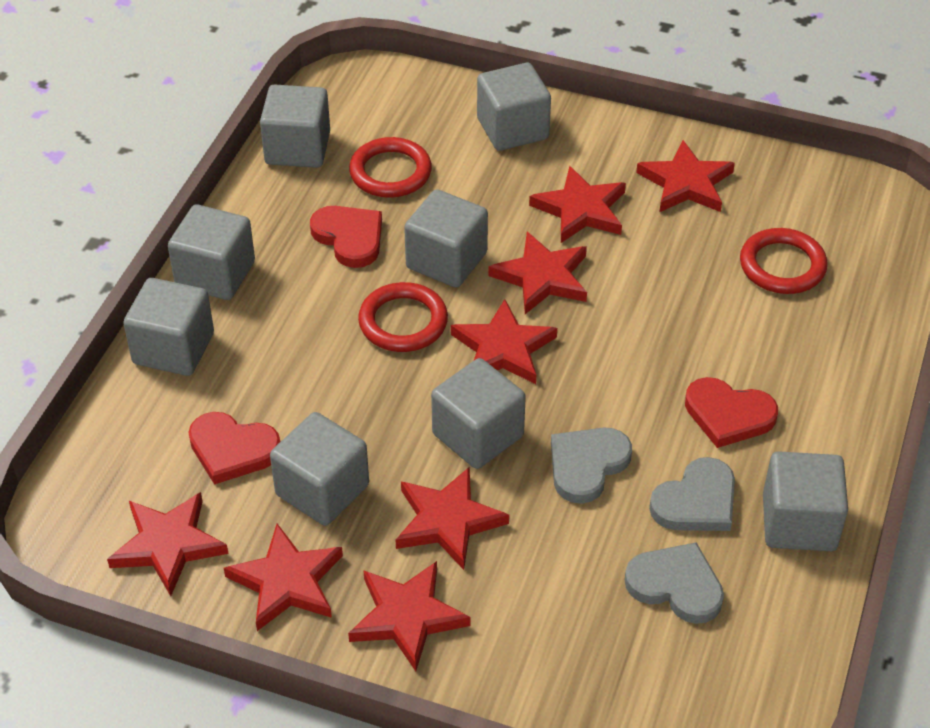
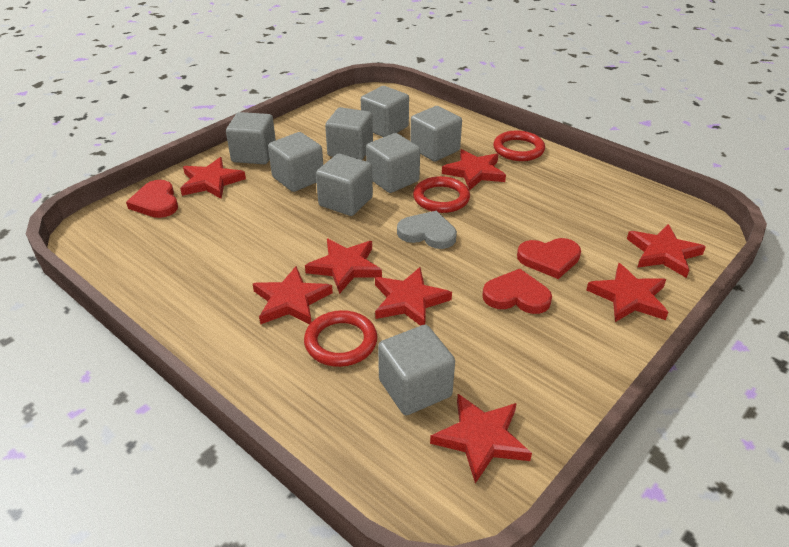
grey heart: 3 -> 1

